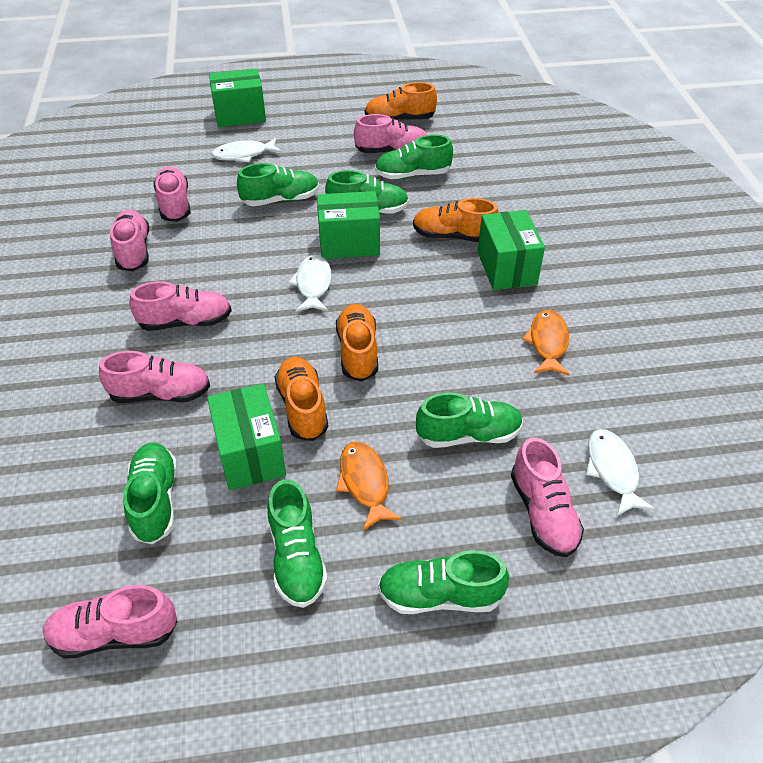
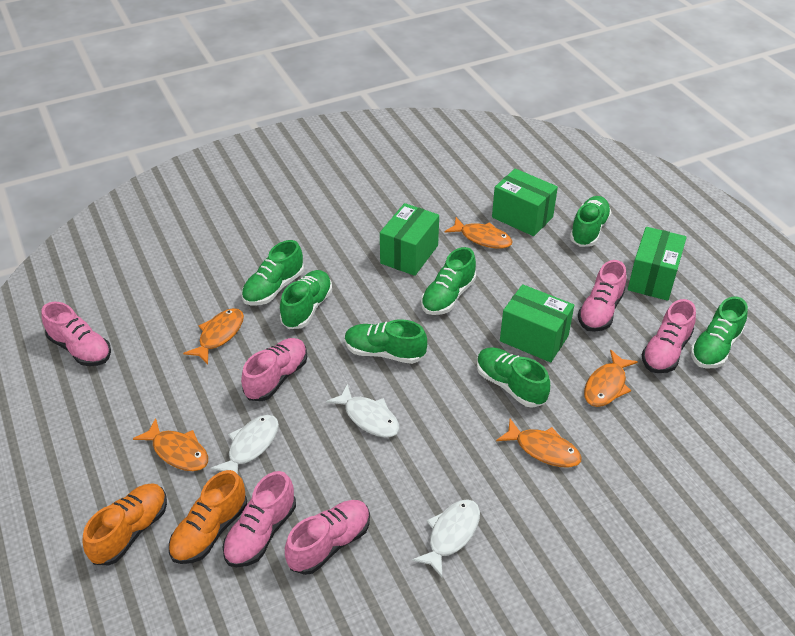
orange fish: 2 -> 5
orange shoe: 4 -> 2
pink shoe: 7 -> 6

